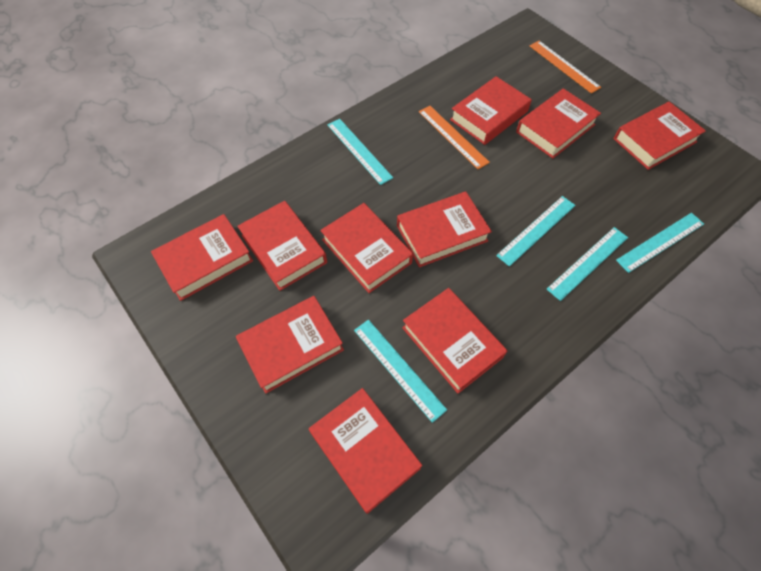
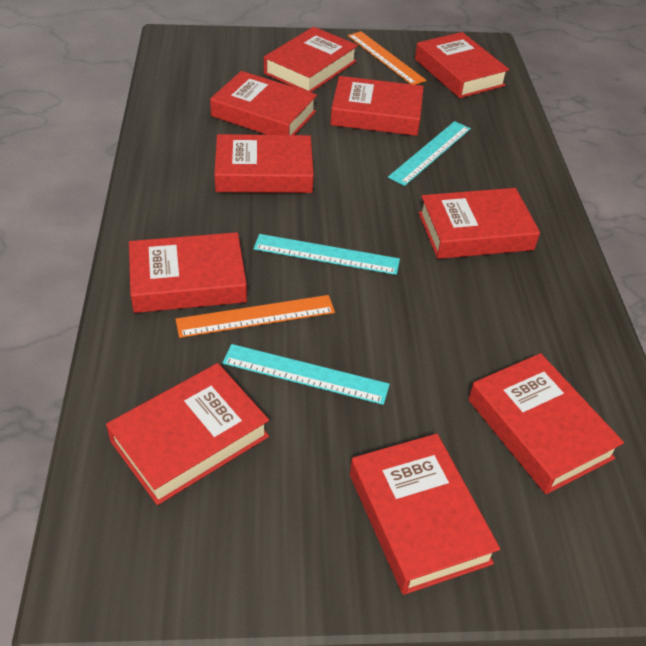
turquoise ruler: 5 -> 3

